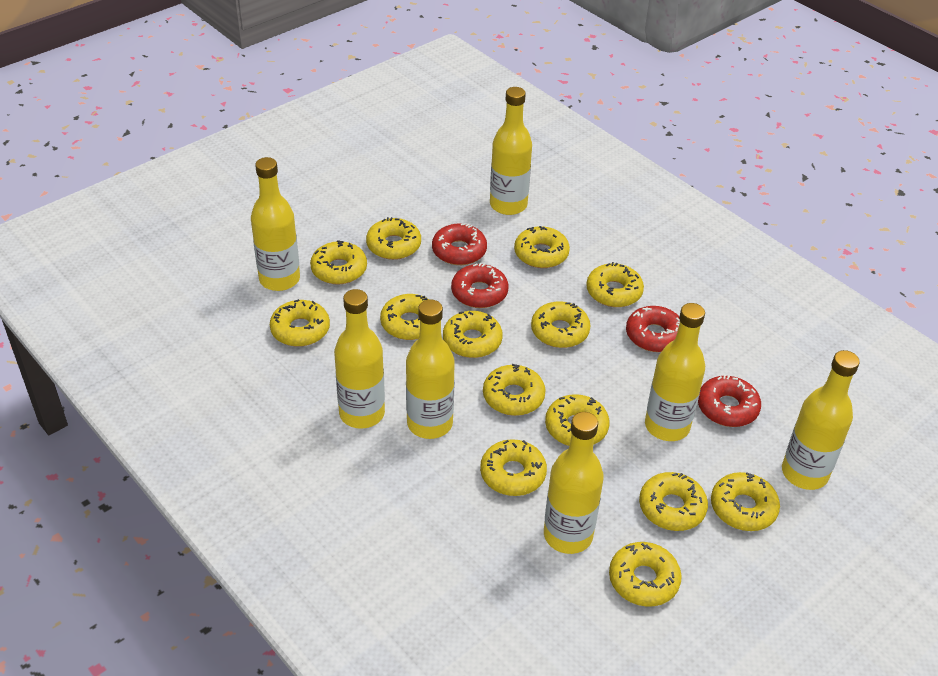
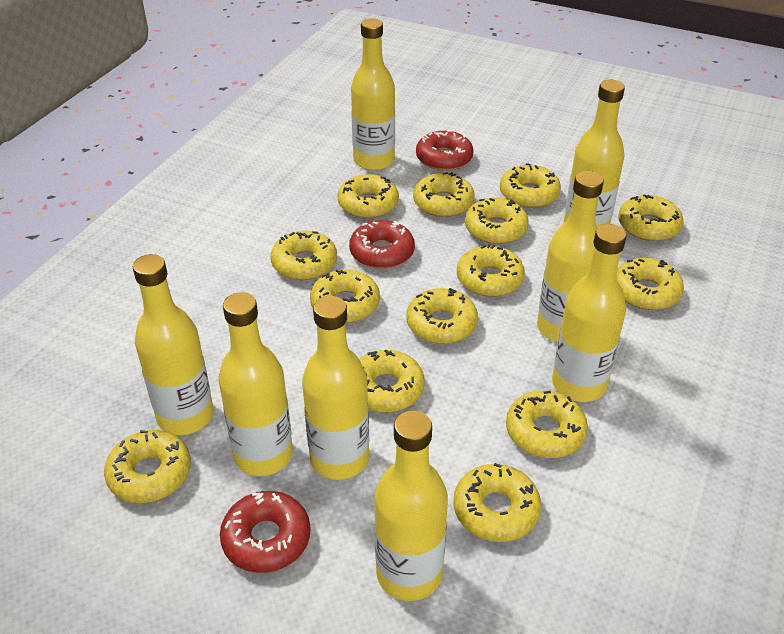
red donut: 4 -> 3
yellow bottle: 7 -> 8

